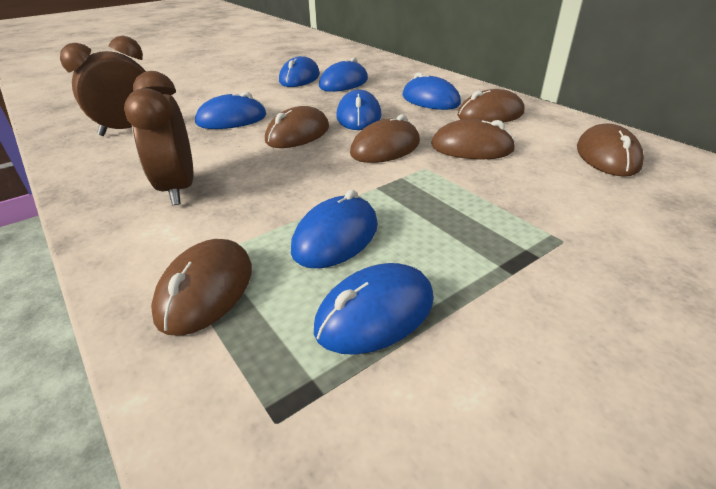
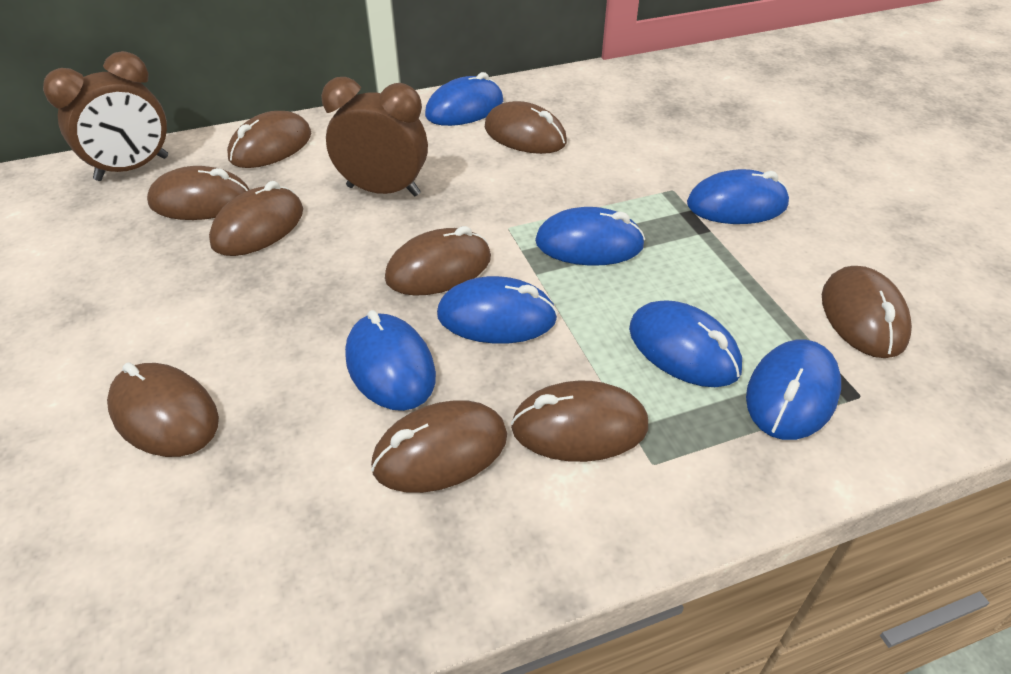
brown mouse: 6 -> 9

